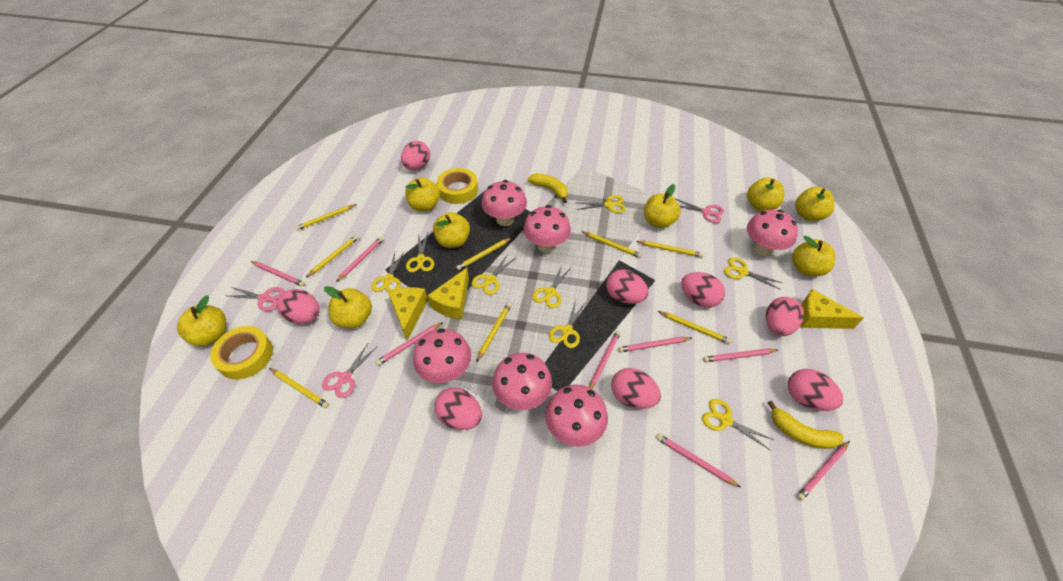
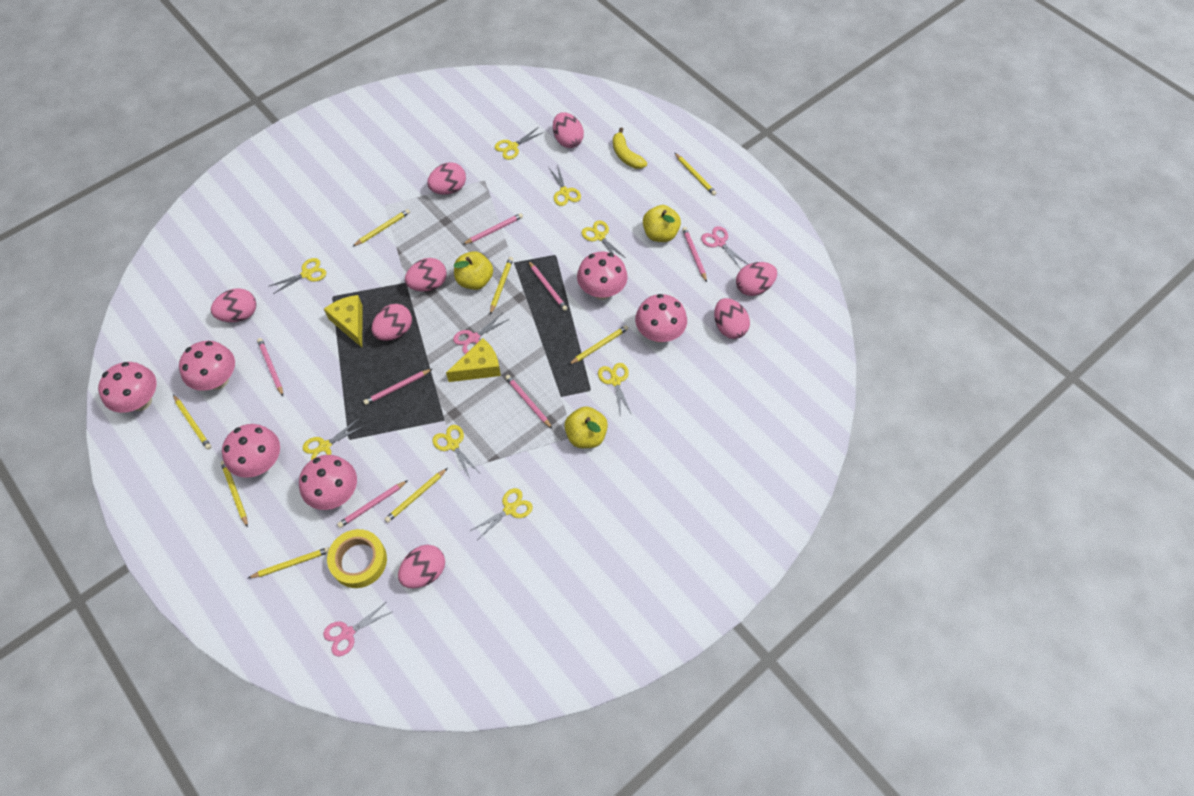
pink pencil: 8 -> 7
yellow apple: 8 -> 3
yellow banana: 2 -> 1
yellow cheese: 3 -> 2
yellow tape: 2 -> 1

